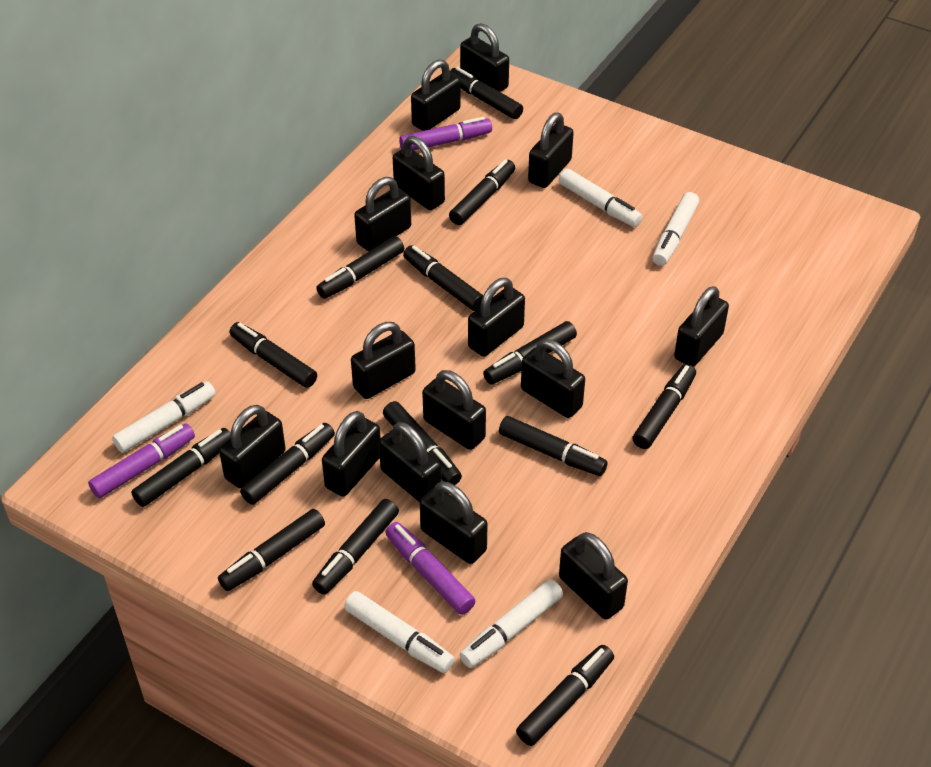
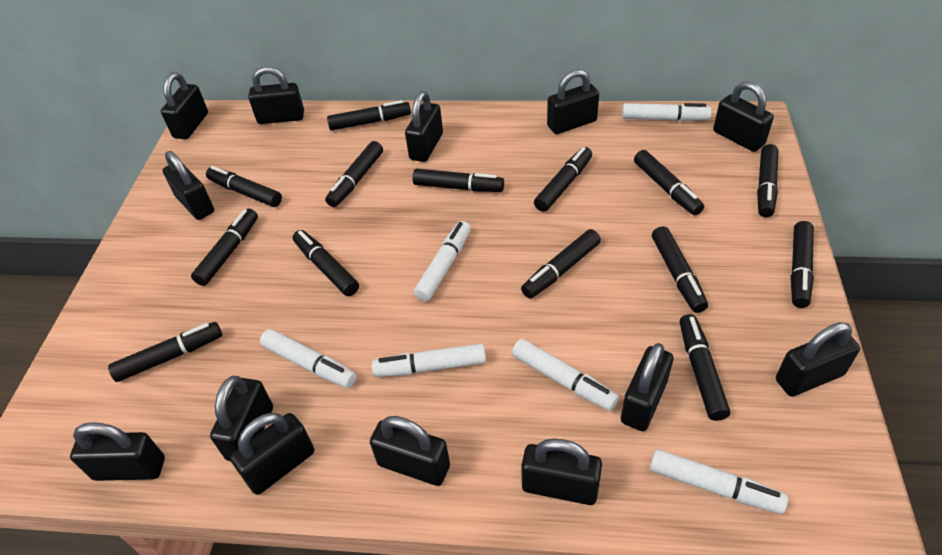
black padlock: 15 -> 13
purple marker: 3 -> 0
white marker: 5 -> 6

